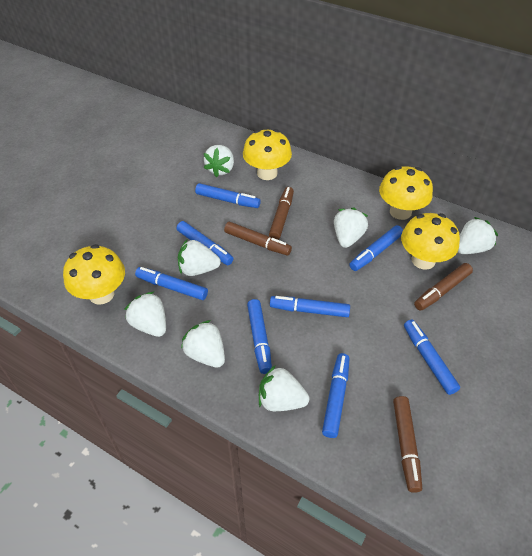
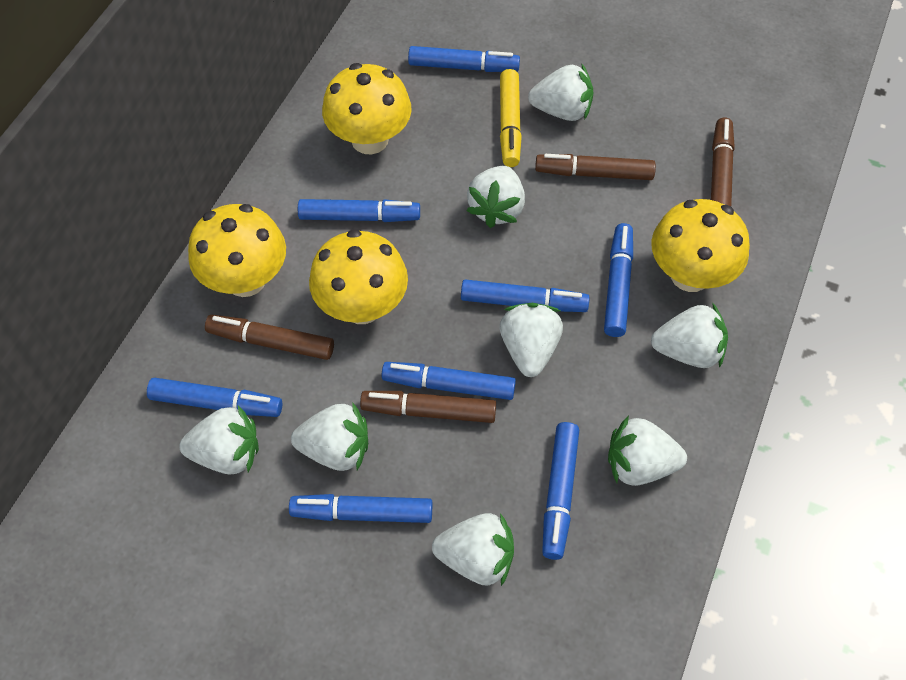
white strawberry: 7 -> 8
yellow marker: 0 -> 1

